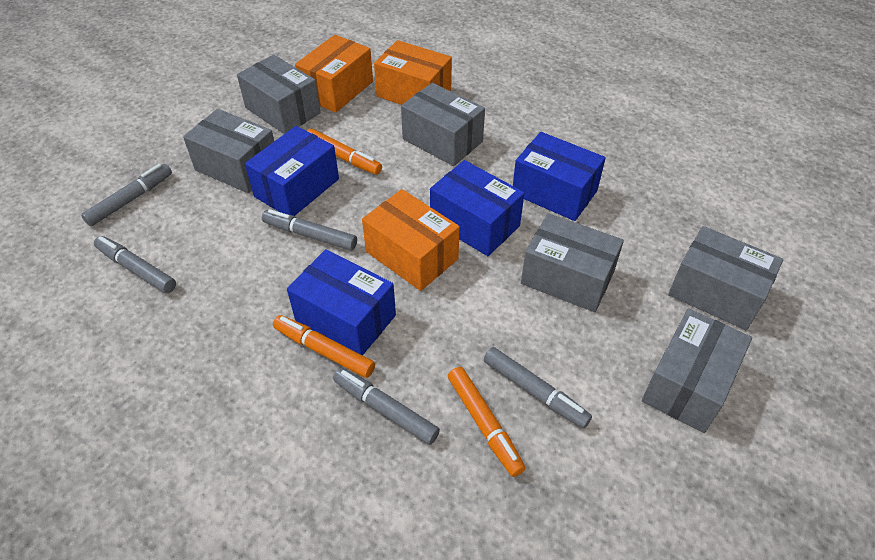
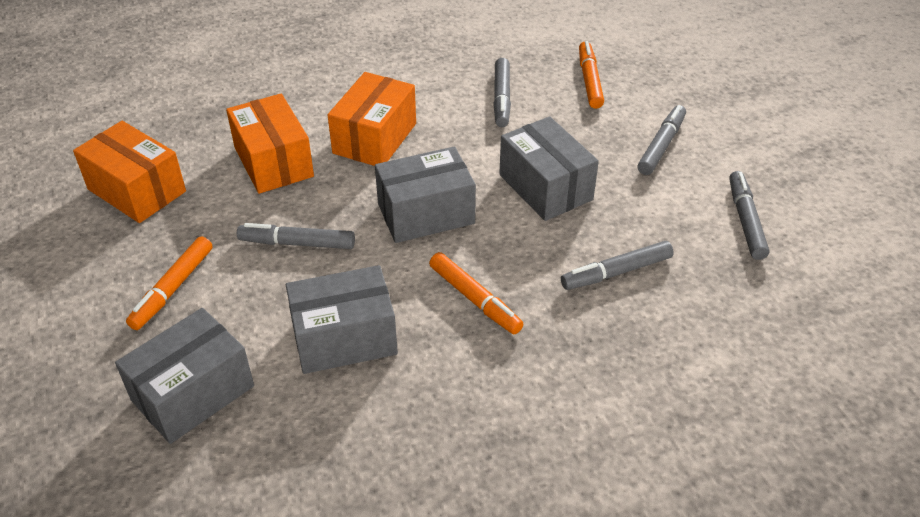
blue box: 4 -> 0
grey box: 6 -> 4

